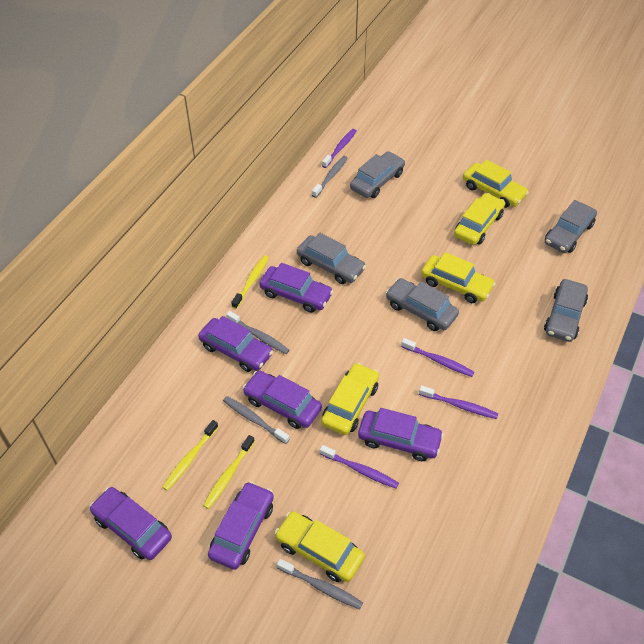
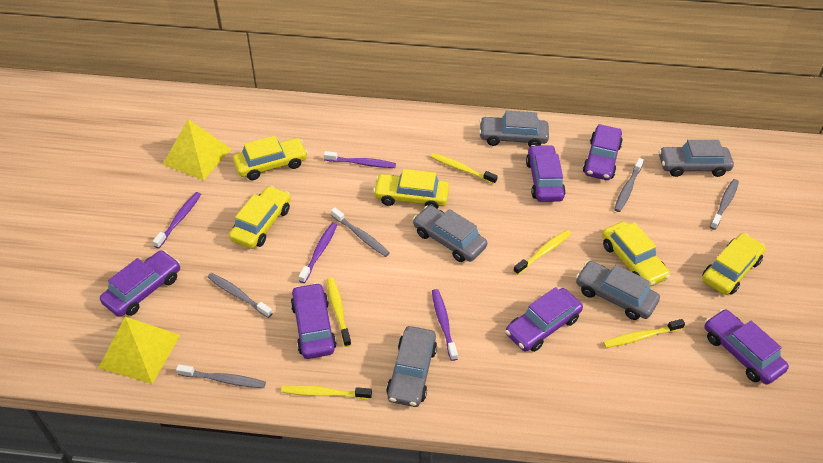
grey toothbrush: 4 -> 5
yellow pyramid: 0 -> 2
yellow toothbrush: 3 -> 5

